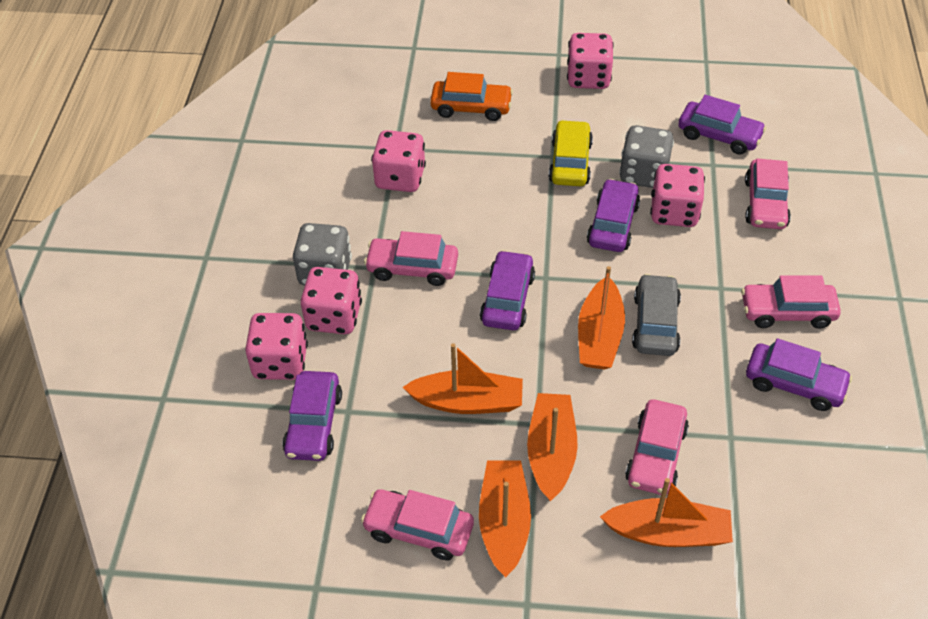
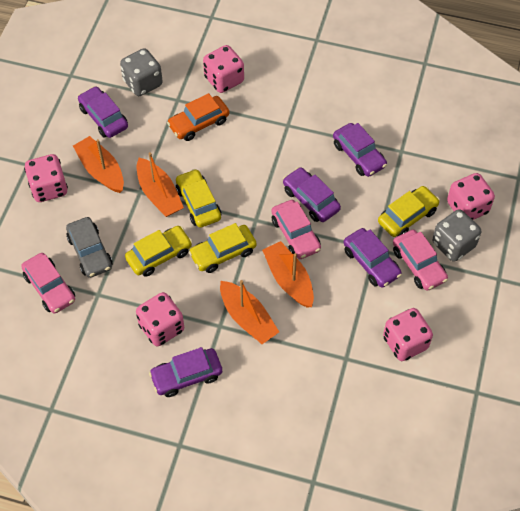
orange boat: 5 -> 4
pink car: 5 -> 3
yellow car: 1 -> 4

